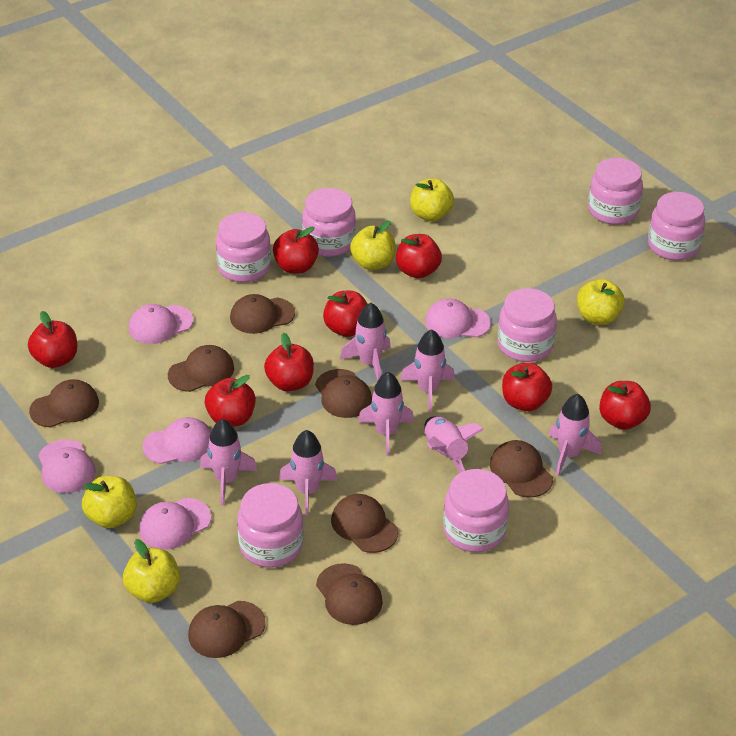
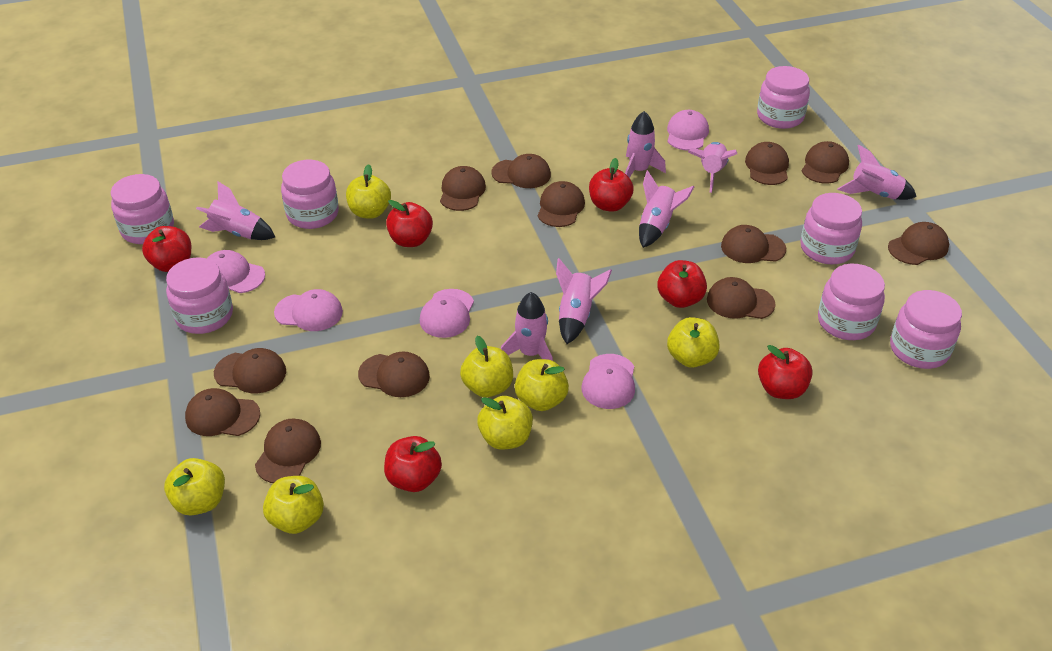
brown cap: 8 -> 12
red apple: 8 -> 6
yellow apple: 5 -> 7

